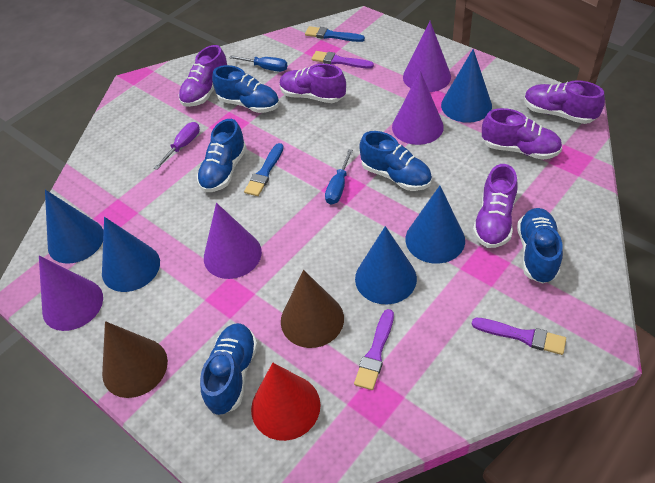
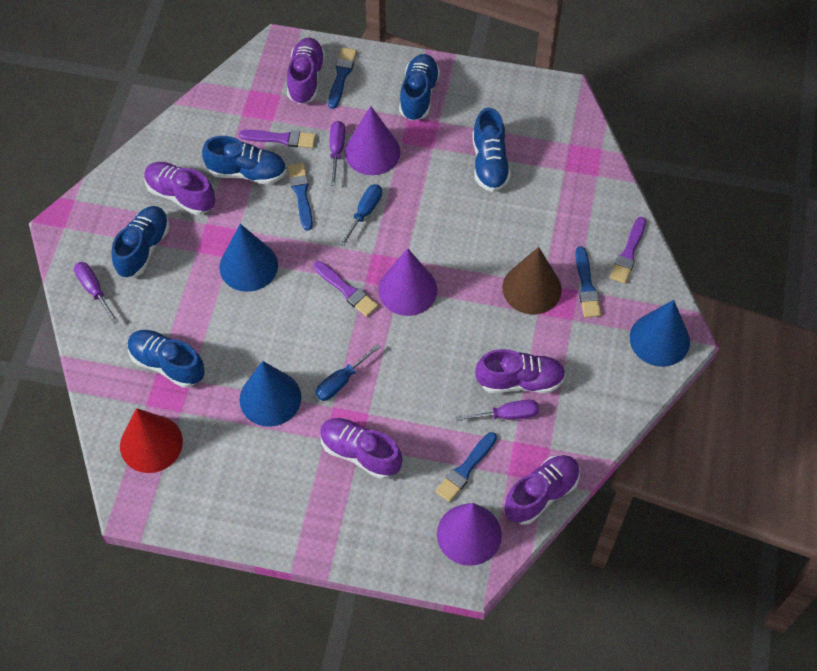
blue brush: 2 -> 4
blue cone: 5 -> 3
brown cone: 2 -> 1
purple cone: 4 -> 3
purple screwdriver: 1 -> 3

